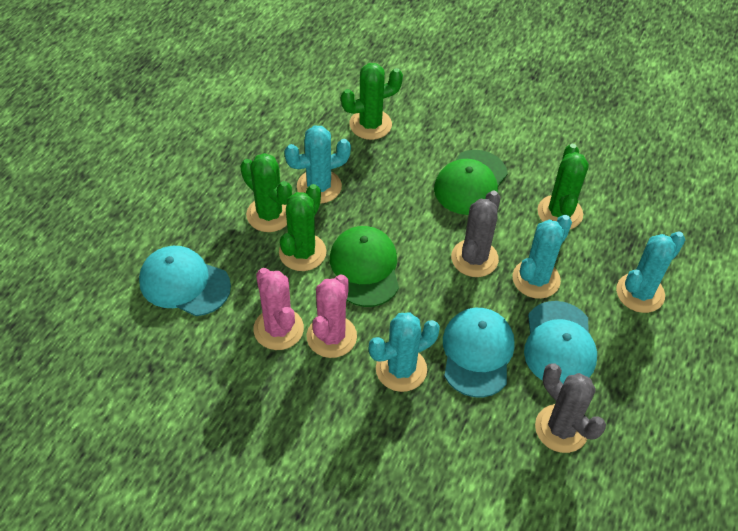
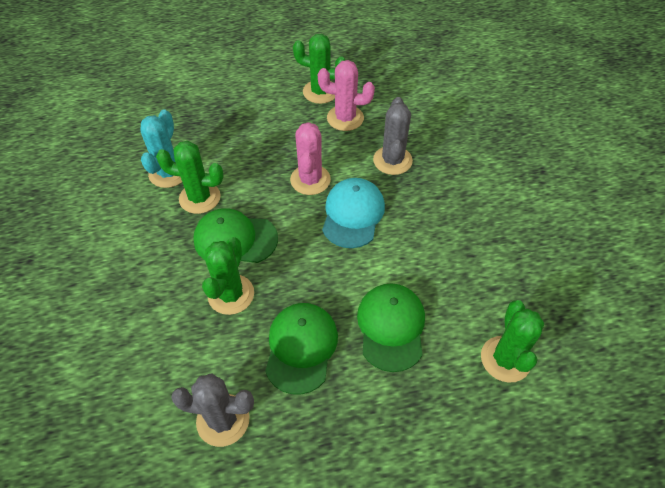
green cap: 2 -> 3
turquoise cactus: 4 -> 1
turquoise cap: 3 -> 1

